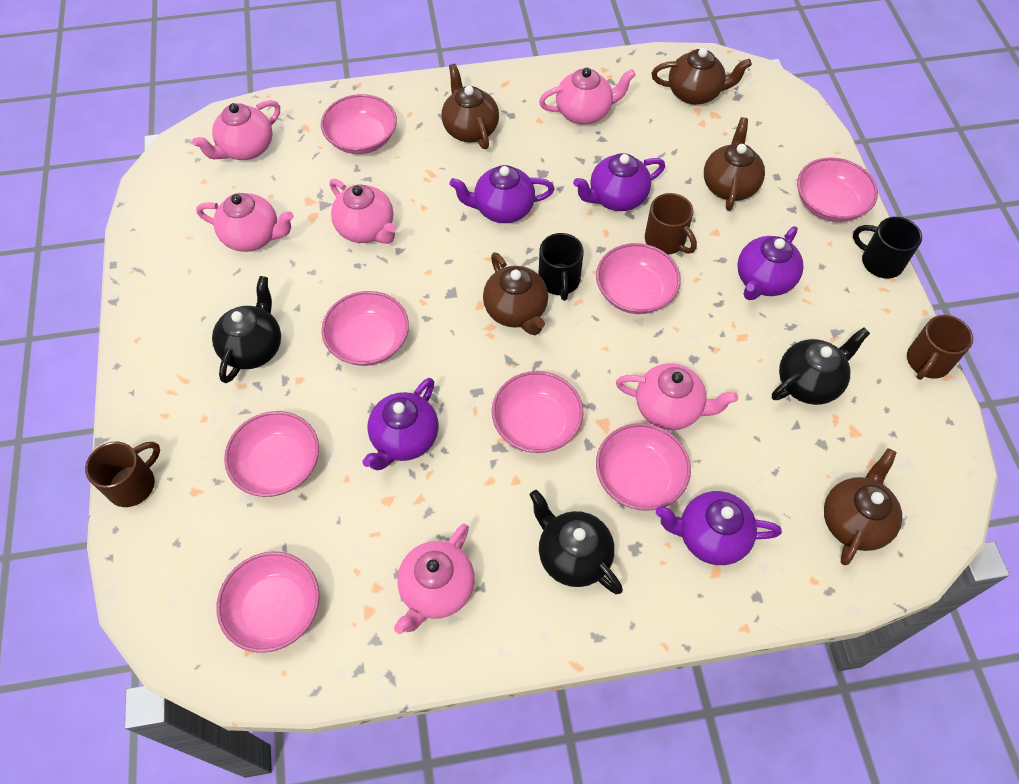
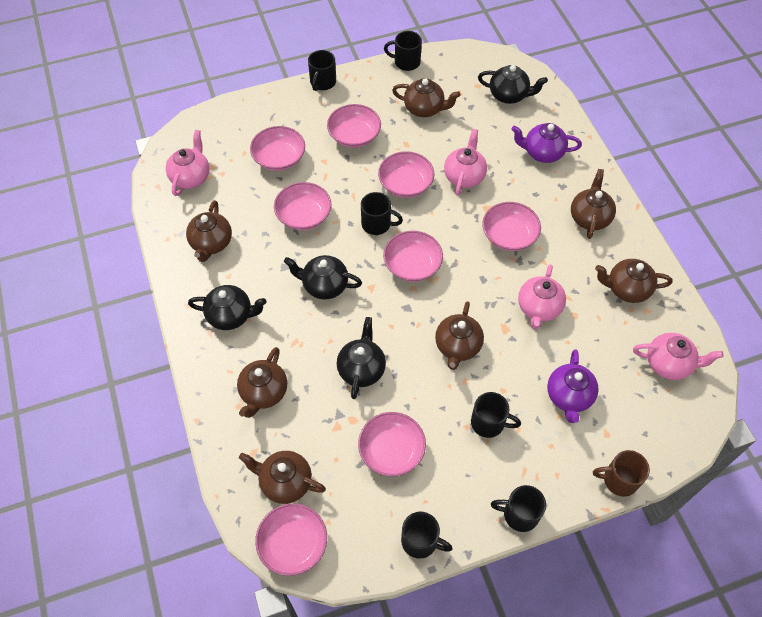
black mug: 2 -> 6
black teapot: 3 -> 4
brown mug: 3 -> 1
brown teapot: 5 -> 7
pink teapot: 6 -> 4
purple teapot: 5 -> 2

